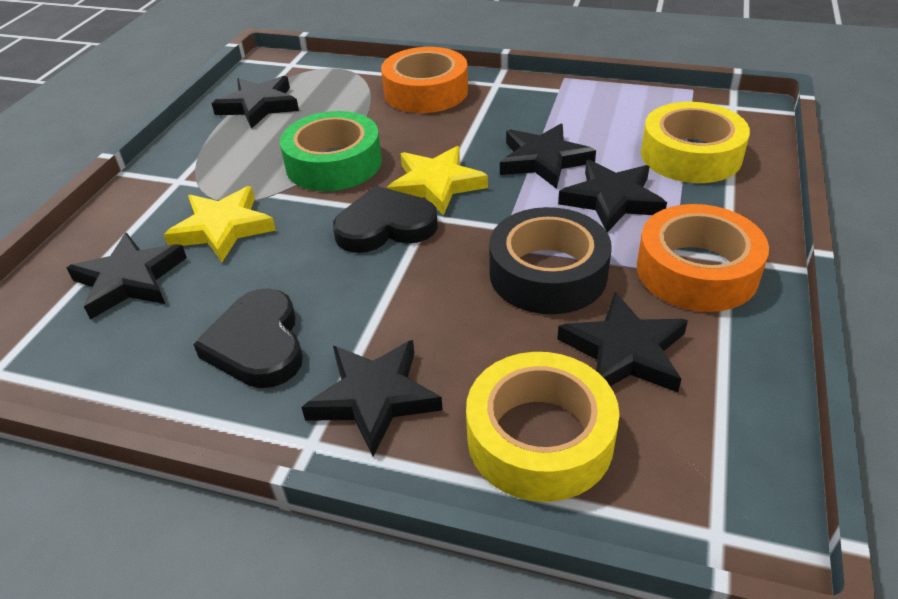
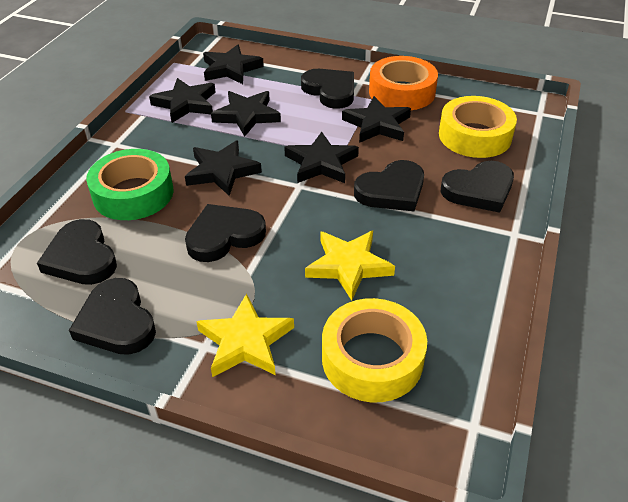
black heart: 2 -> 6
black tape: 1 -> 0
orange tape: 2 -> 1

